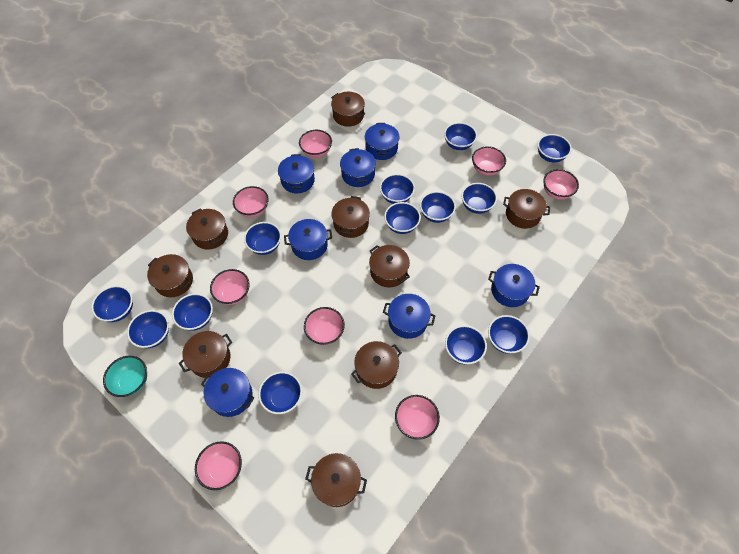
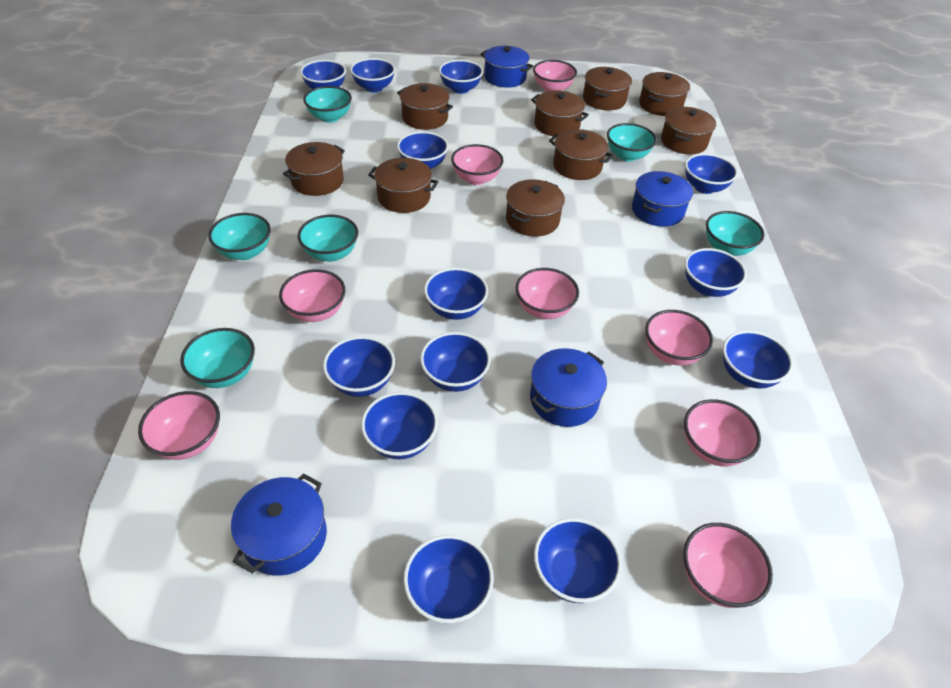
blue pot: 7 -> 4
turquoise bowl: 1 -> 6

